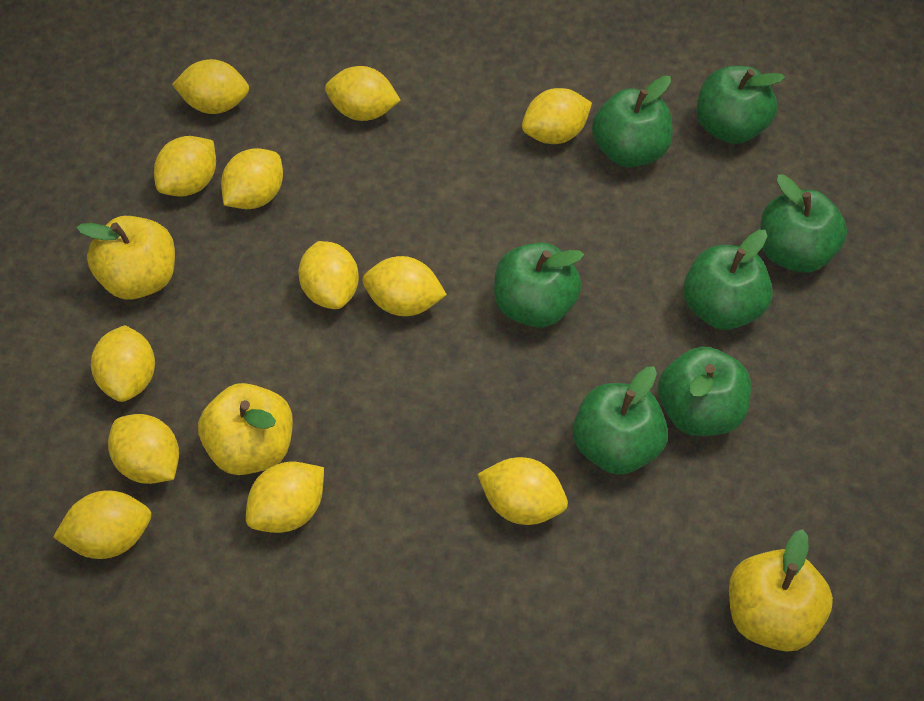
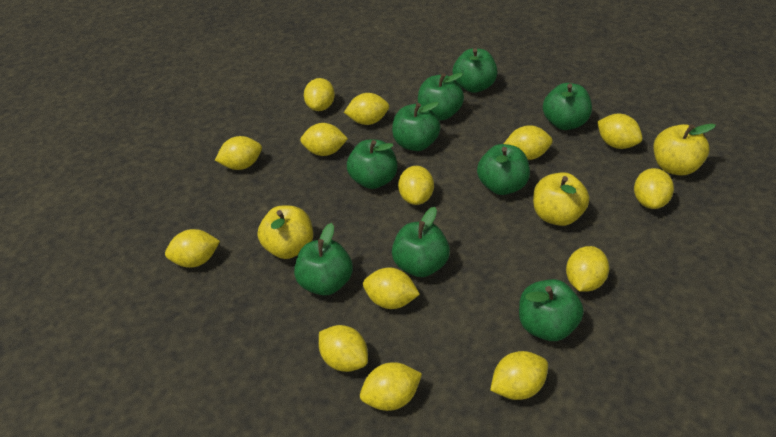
green apple: 7 -> 9
yellow lemon: 12 -> 14

